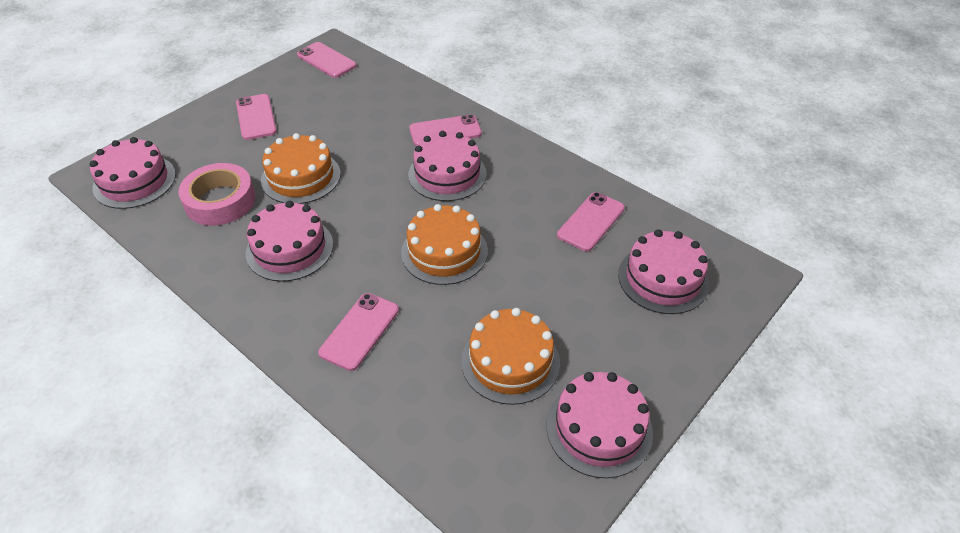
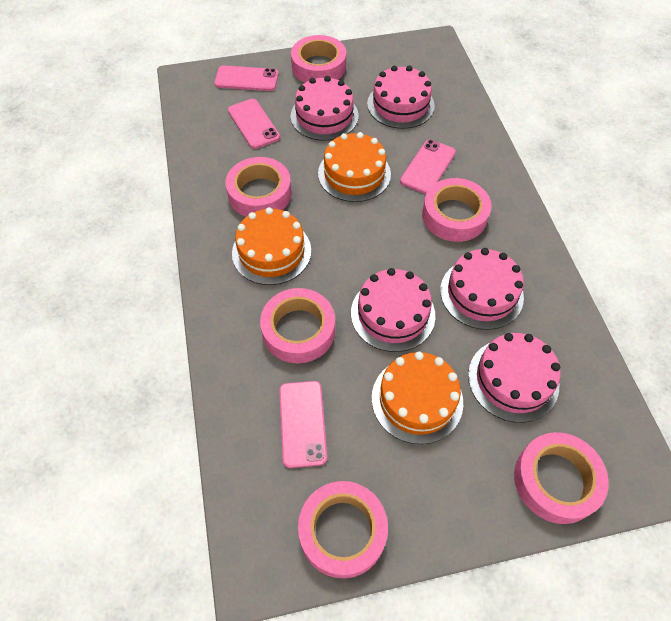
pink phone: 5 -> 4
pink tape: 1 -> 6

